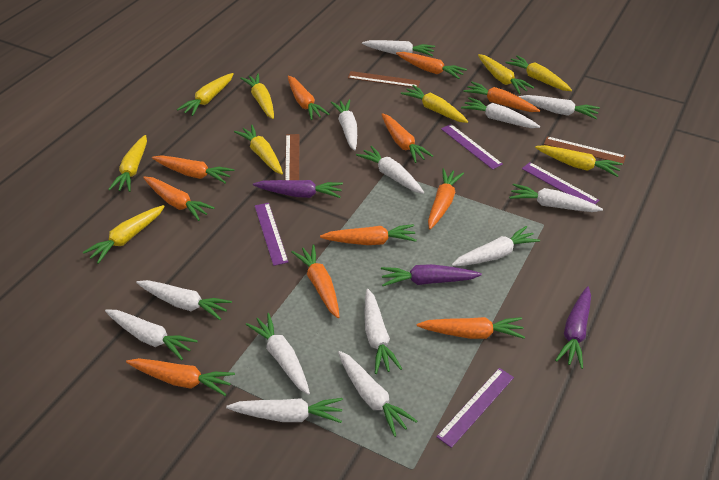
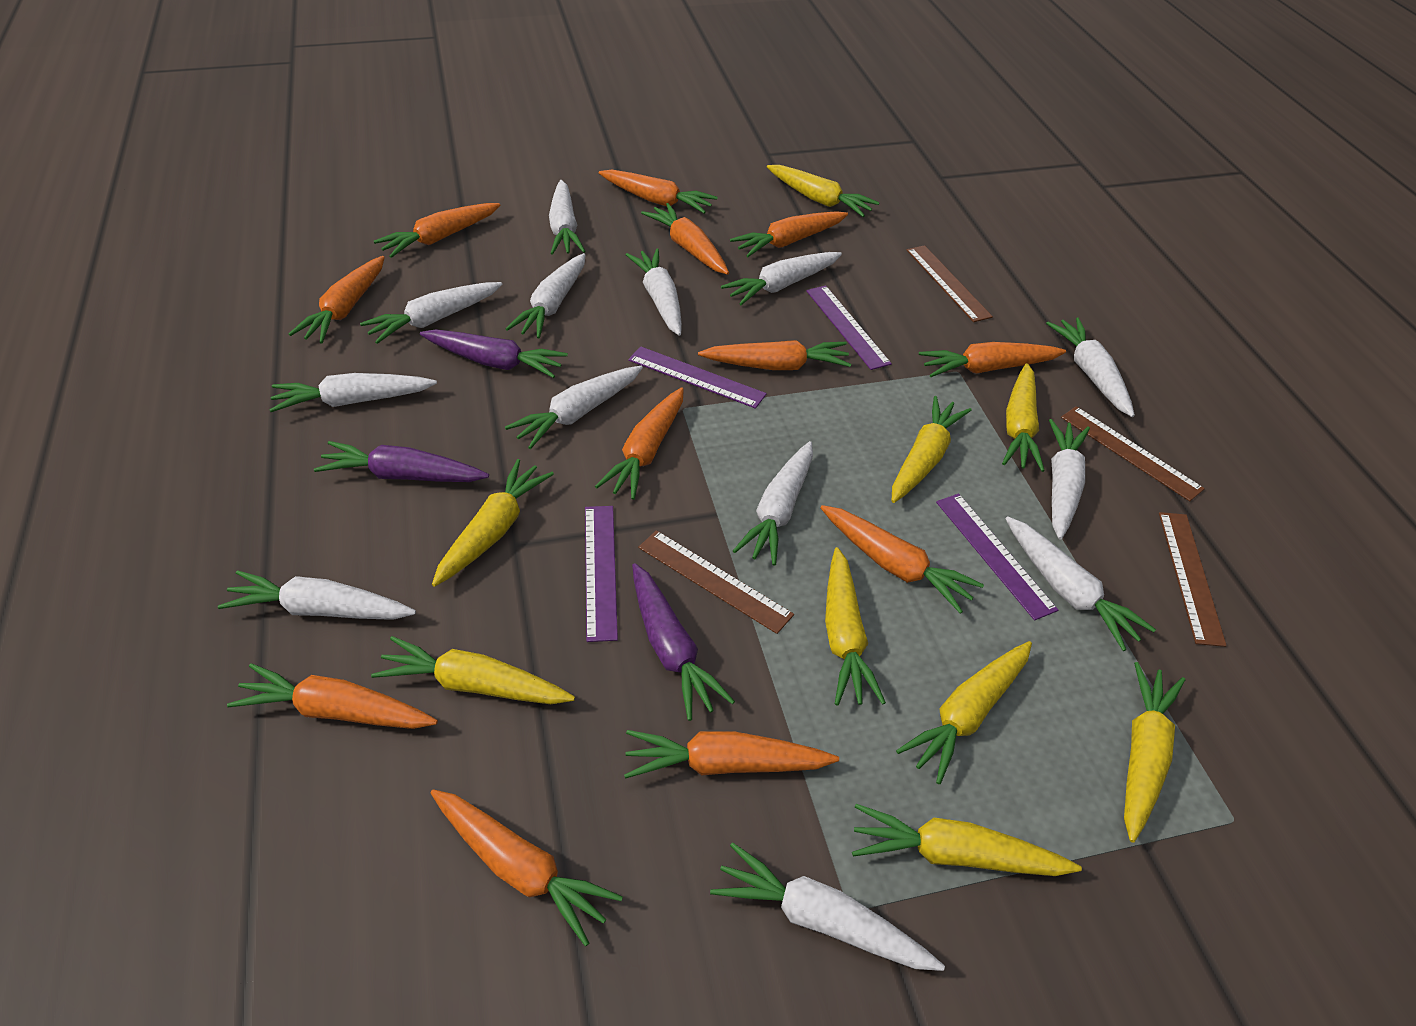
brown ruler: 3 -> 4
orange carrot: 11 -> 12

